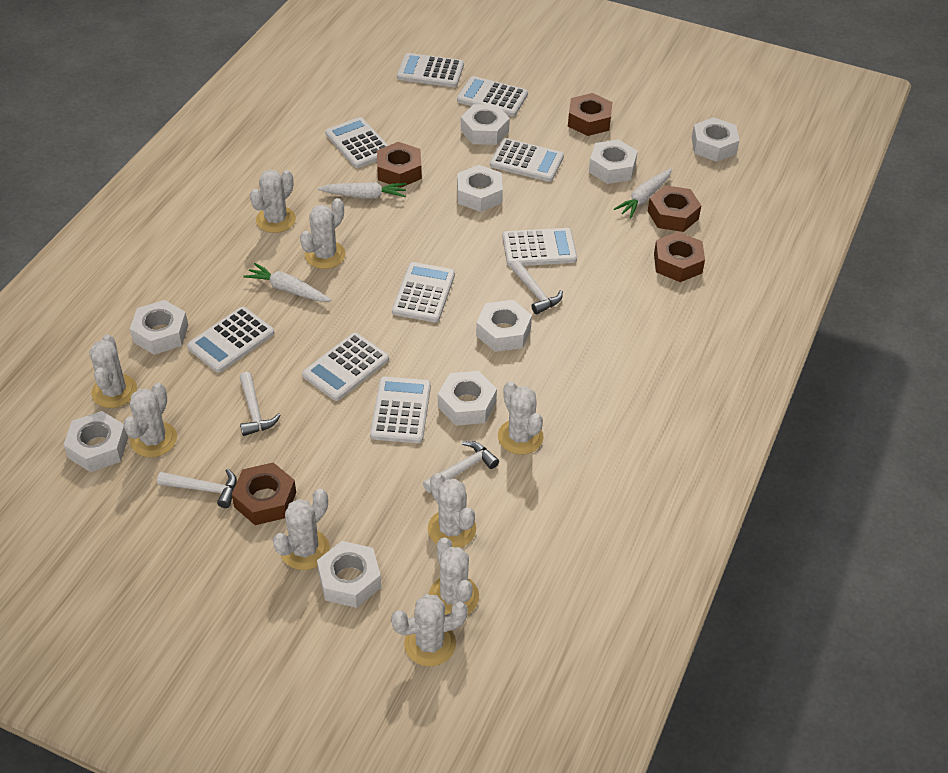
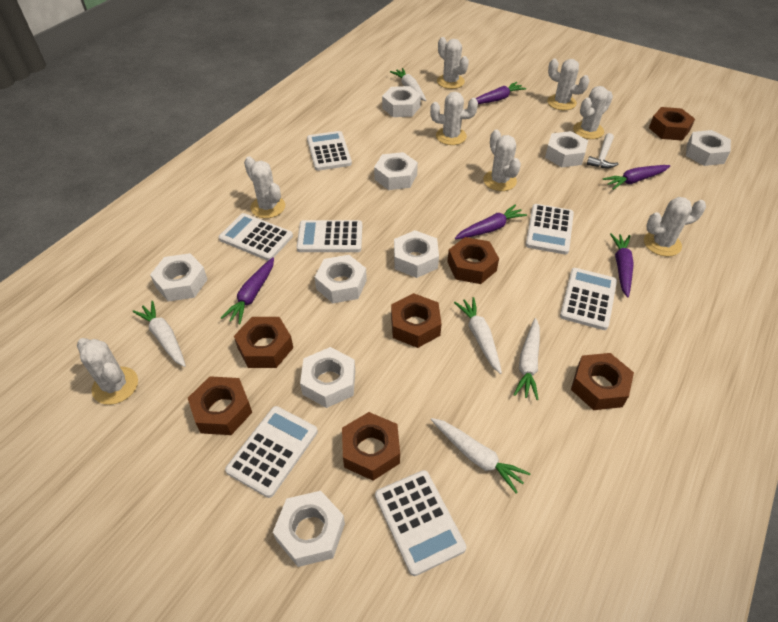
brown nut: 5 -> 7
purple carrot: 0 -> 5
white cactus: 9 -> 8
white calculator: 9 -> 7
white carrot: 3 -> 5
white hammer: 4 -> 1

